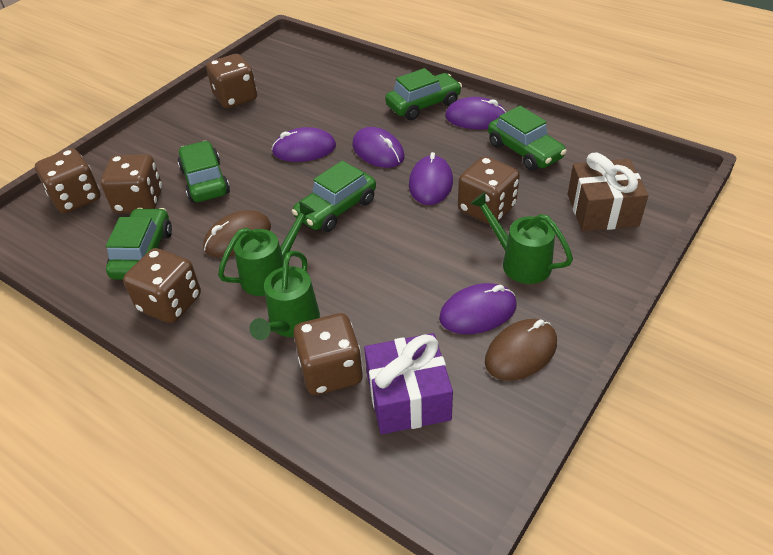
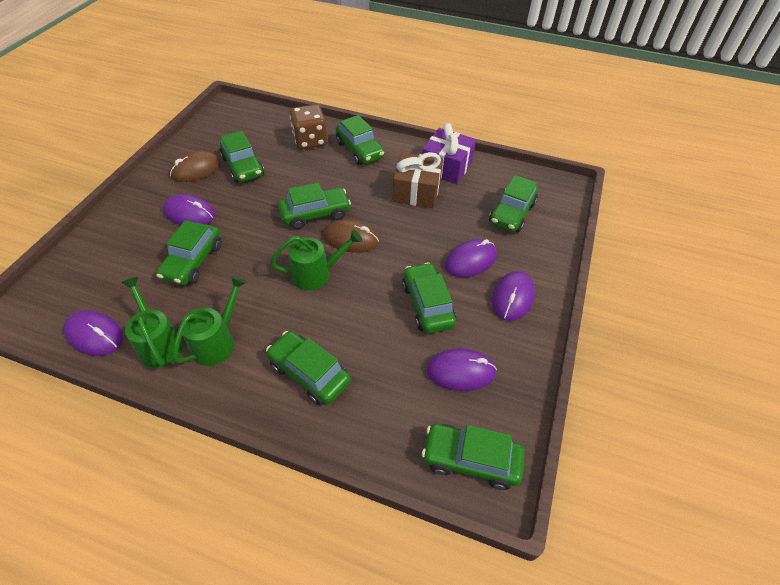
brown dice: 6 -> 1
green car: 5 -> 8

